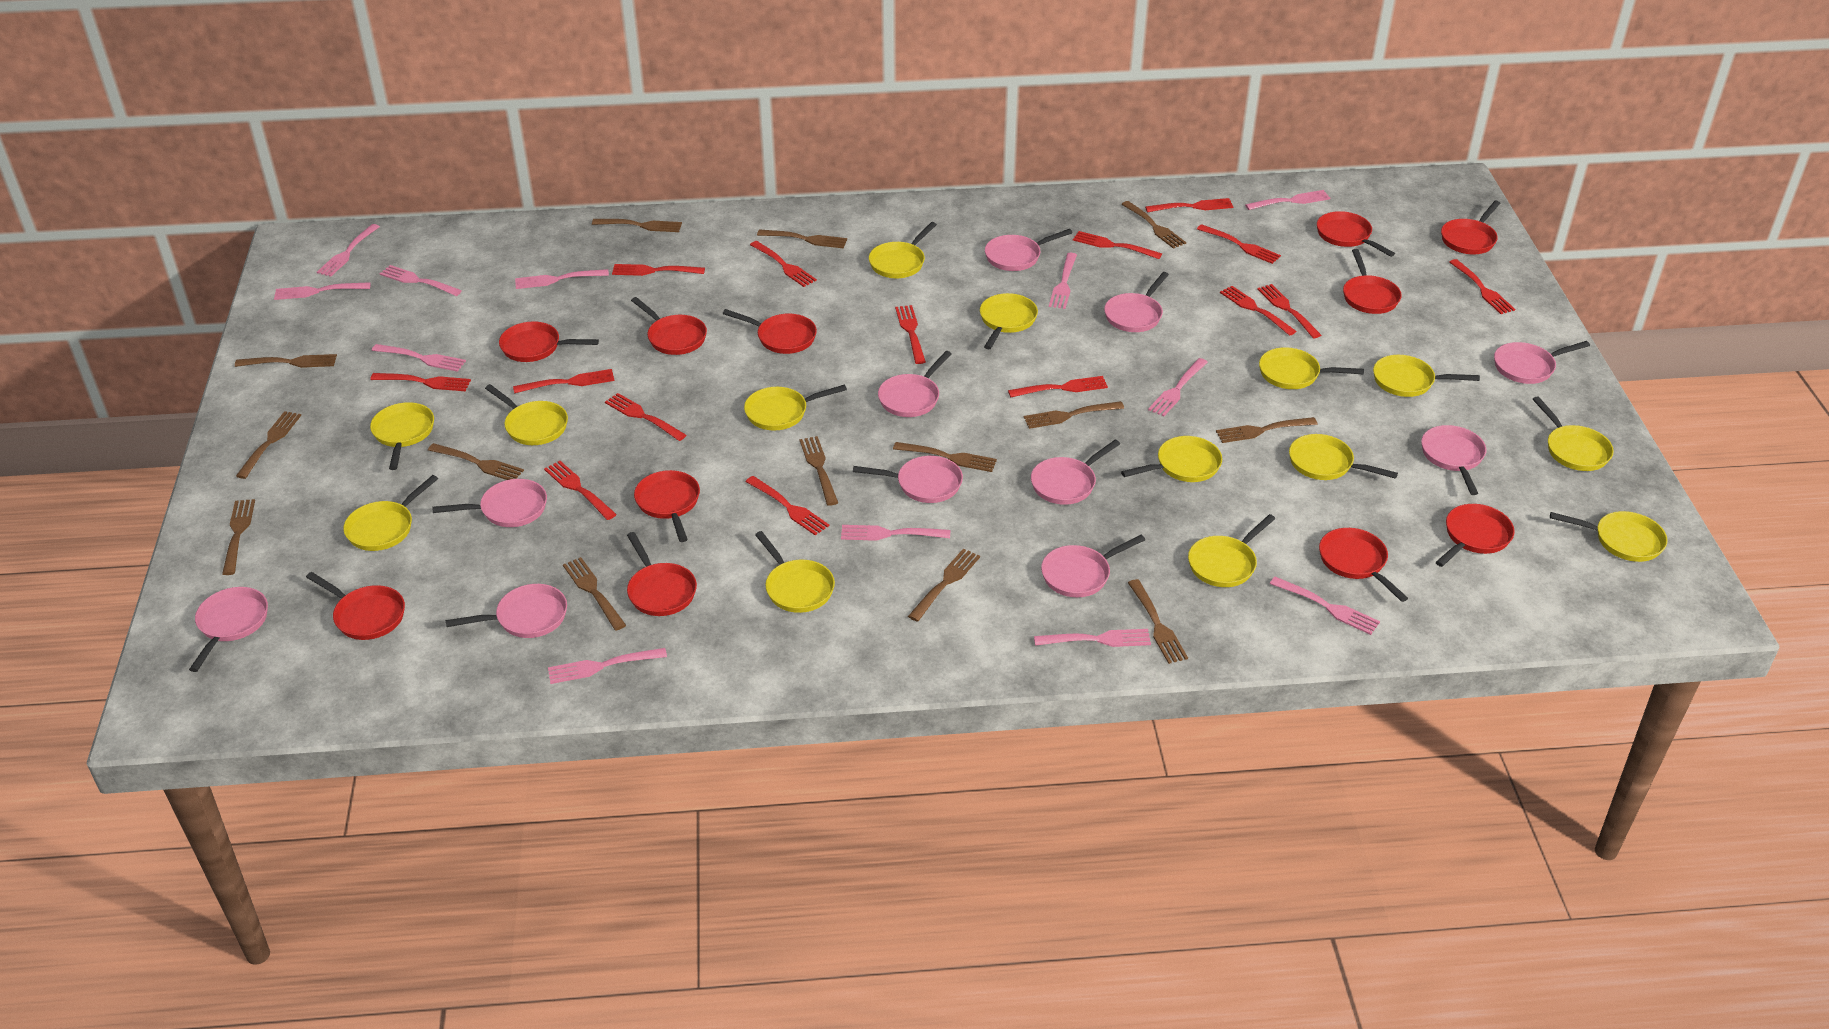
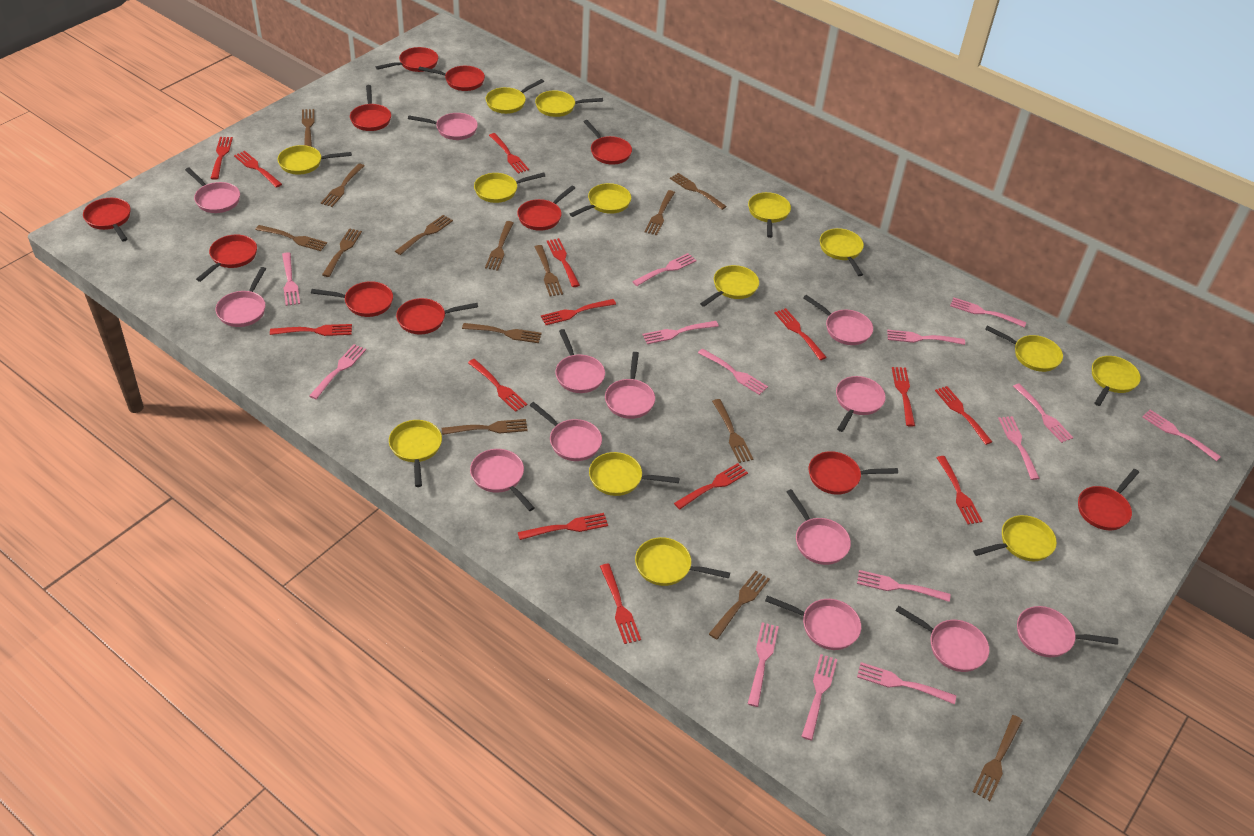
pink fork: 12 -> 14
pink pan: 11 -> 13
red fork: 15 -> 14

